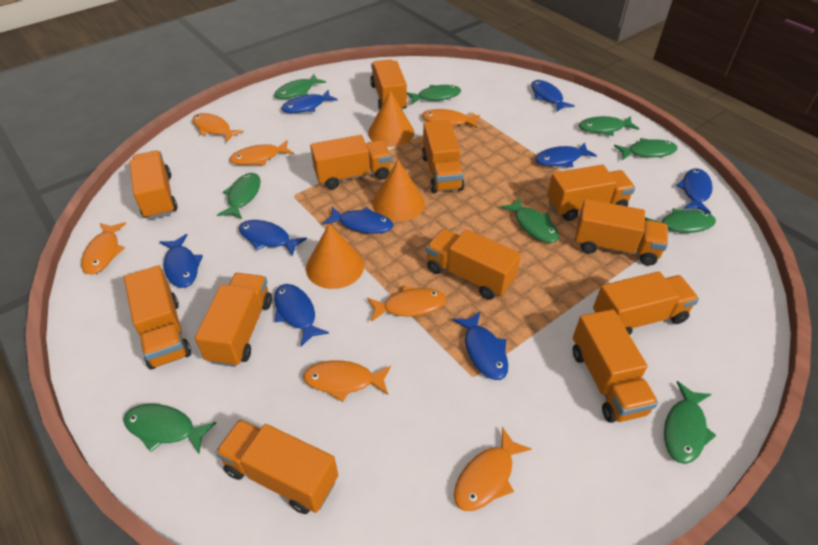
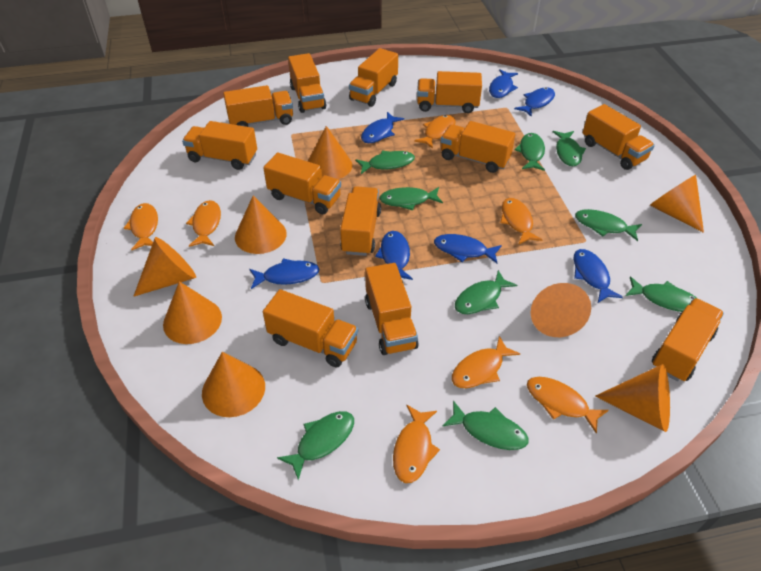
blue fish: 9 -> 7
orange cone: 3 -> 8

